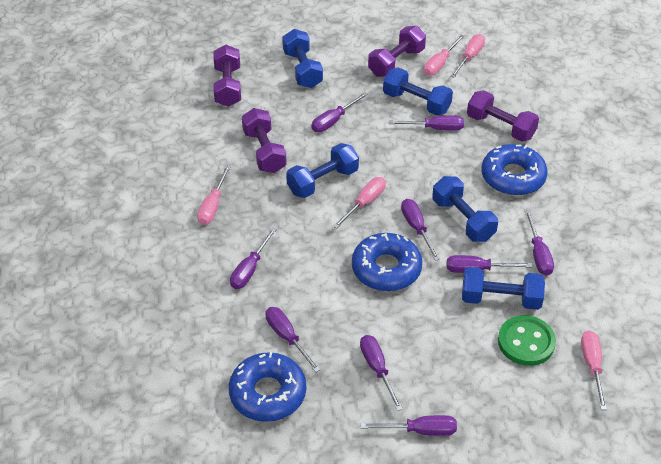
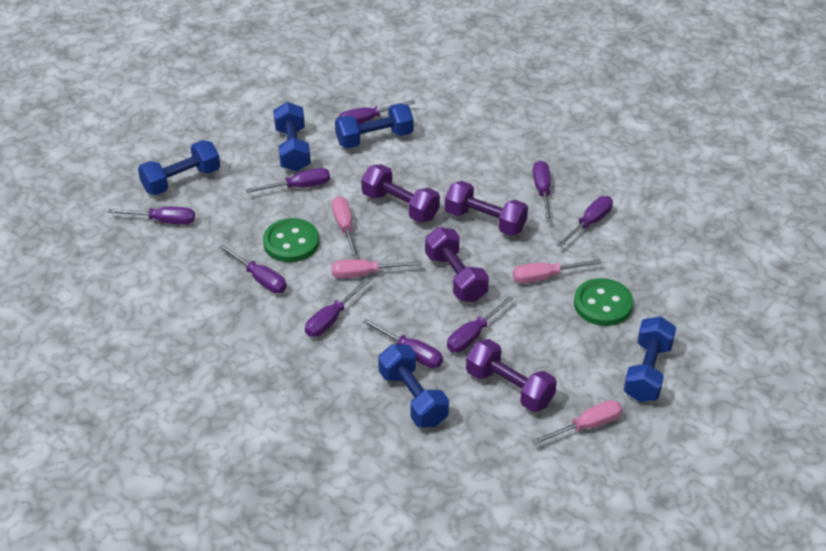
blue donut: 3 -> 0
green button: 1 -> 2
pink screwdriver: 5 -> 4

